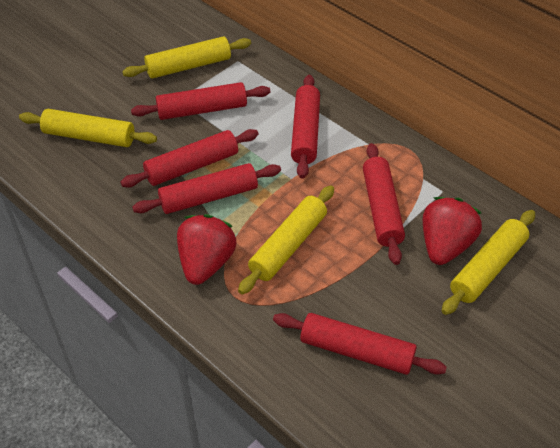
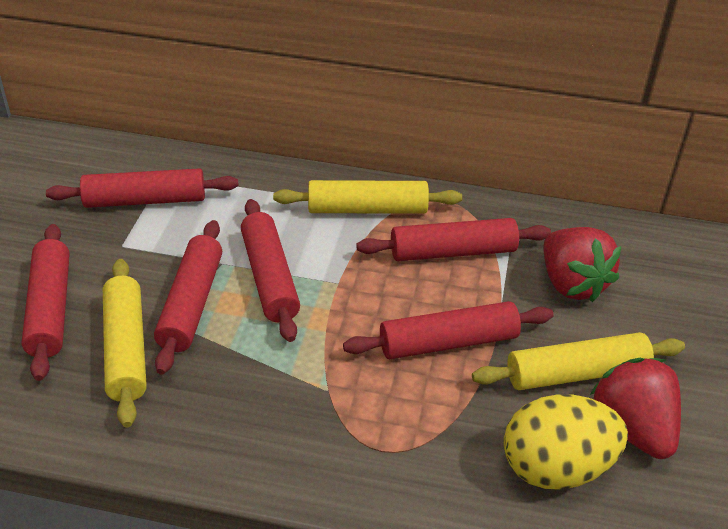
yellow egg: 0 -> 1
yellow rolling pin: 4 -> 3

